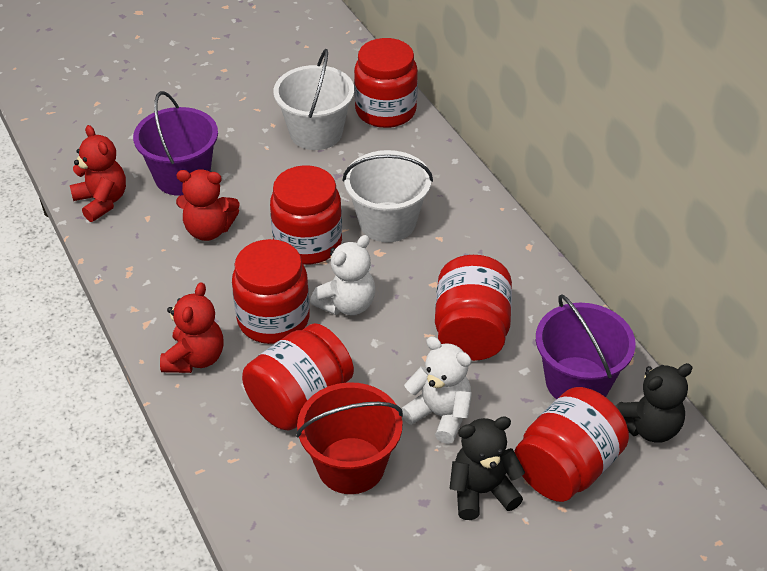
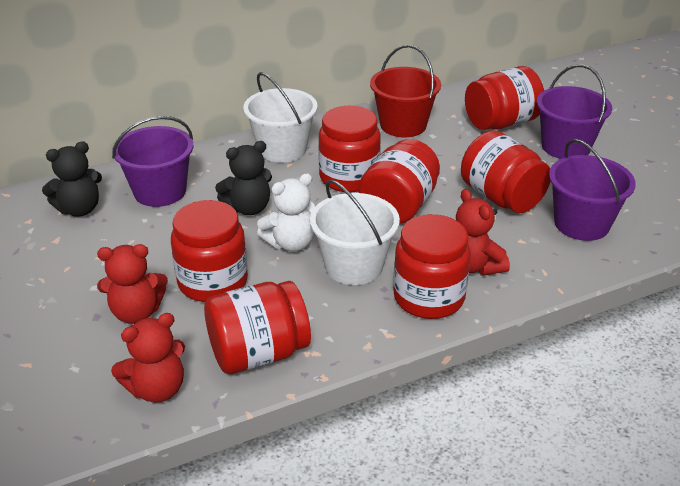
purple bucket: 2 -> 3
red jar: 6 -> 7
white teddy bear: 2 -> 1

